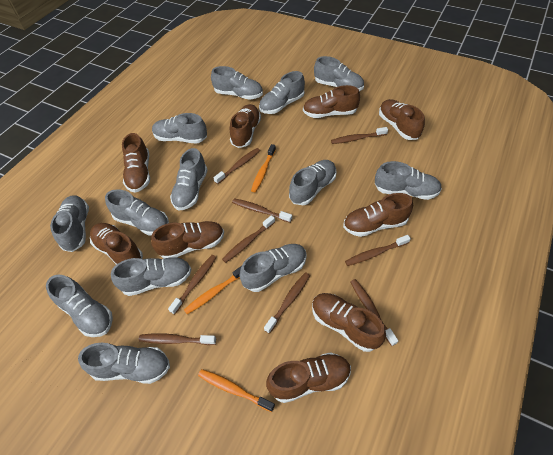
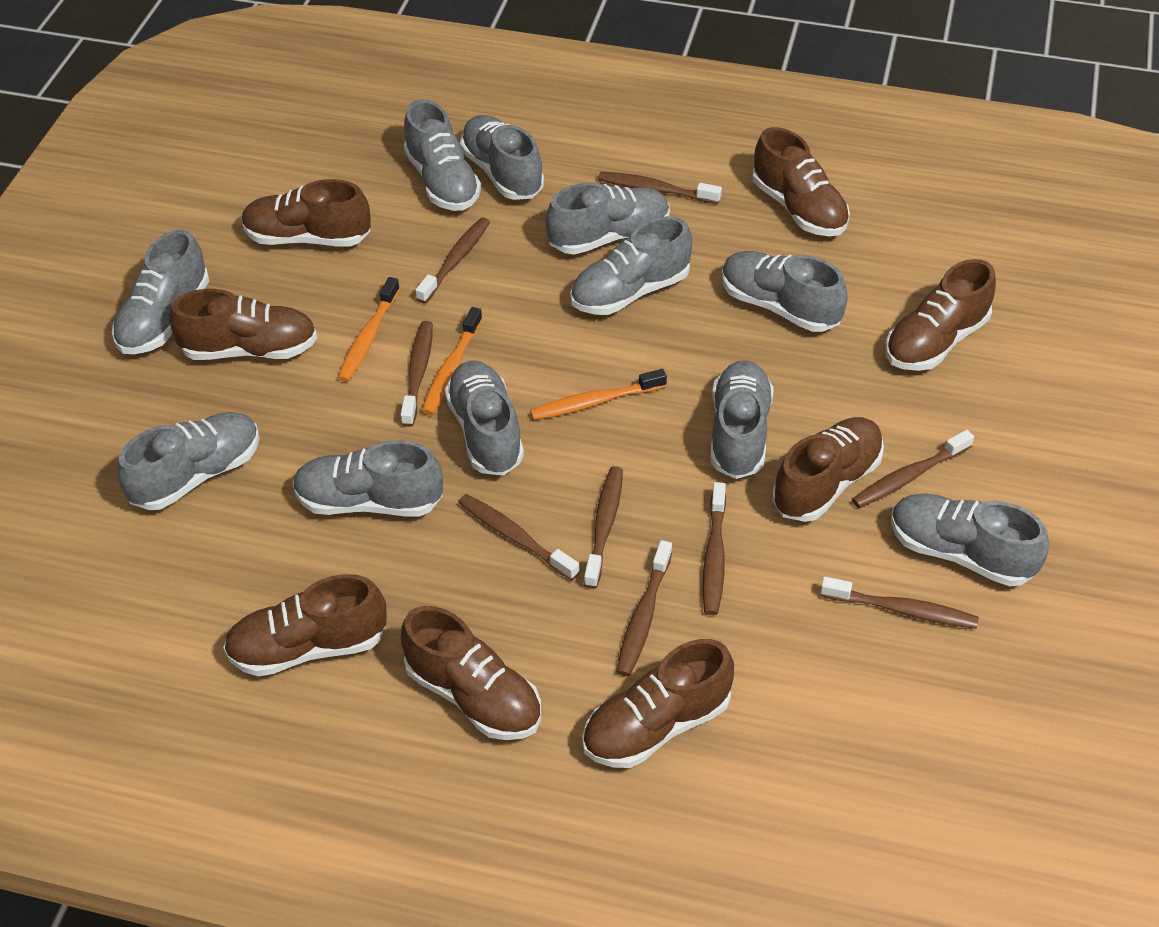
brown shoe: 9 -> 8
grey shoe: 13 -> 11

